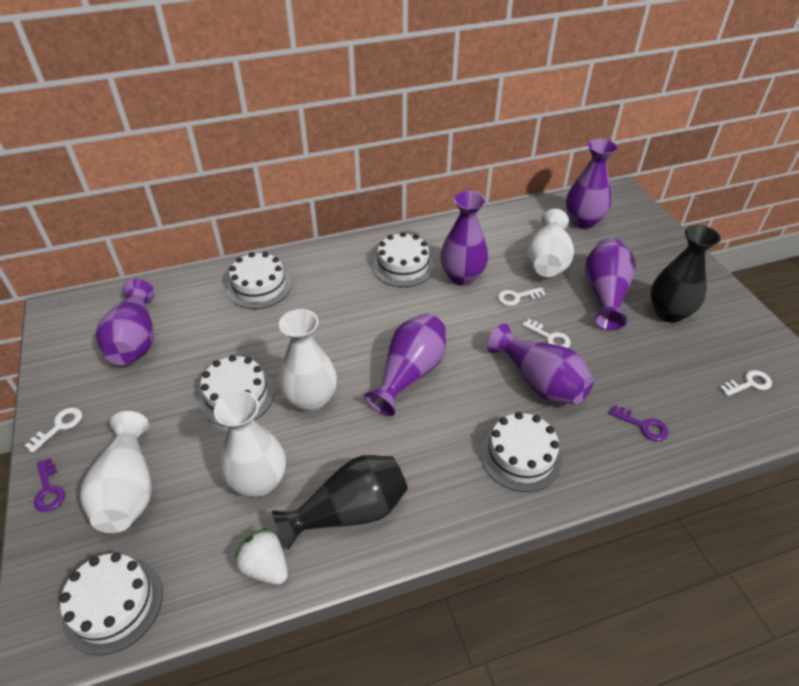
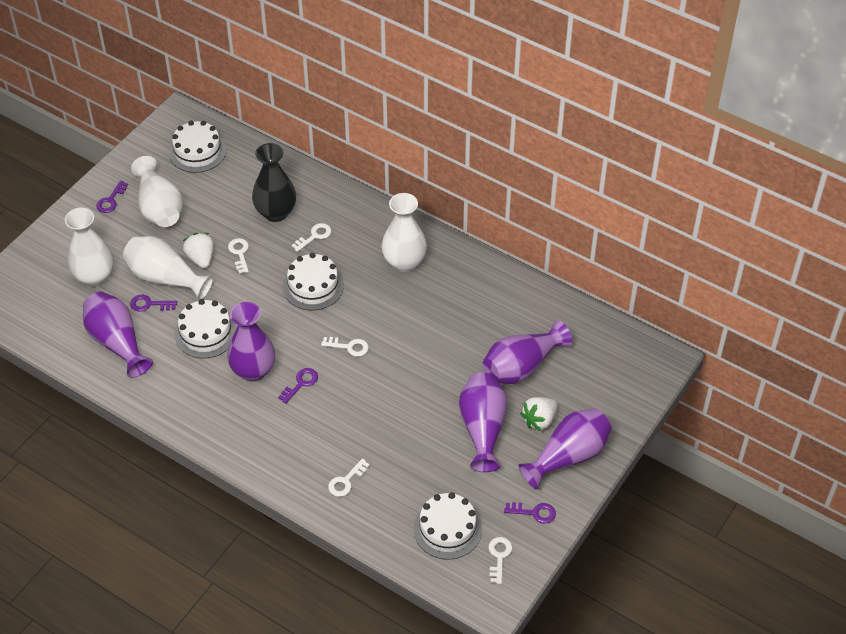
black vase: 2 -> 1
purple key: 2 -> 4
purple vase: 6 -> 5
white cake: 5 -> 4
white key: 4 -> 5
white strawberry: 1 -> 2

